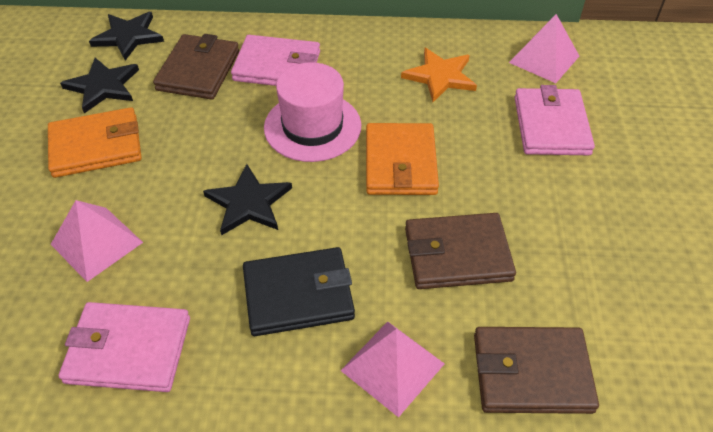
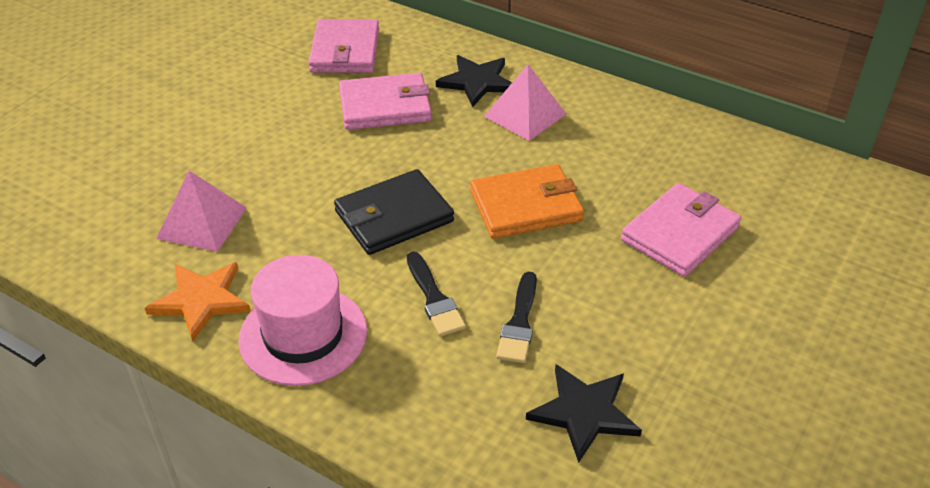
black brush: 0 -> 2
black star: 3 -> 2
brown wallet: 3 -> 0
orange wallet: 2 -> 1
pink pyramid: 3 -> 2

